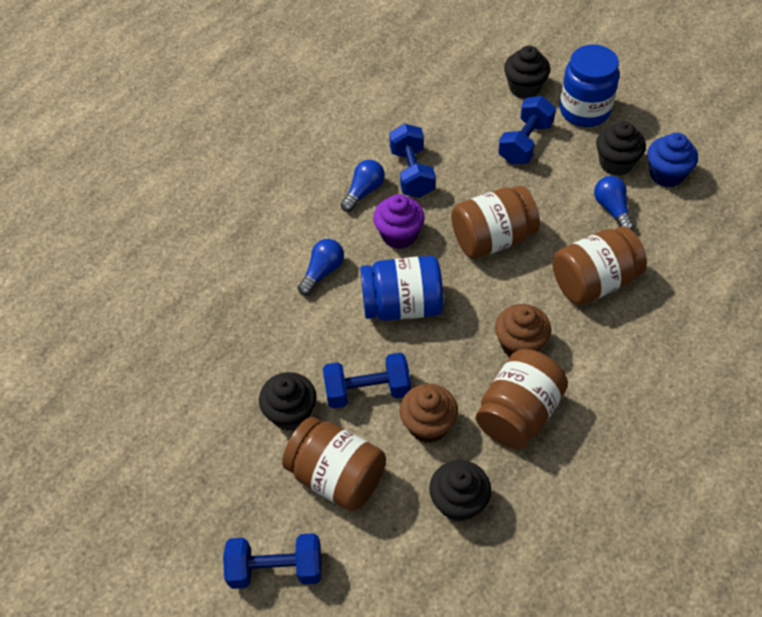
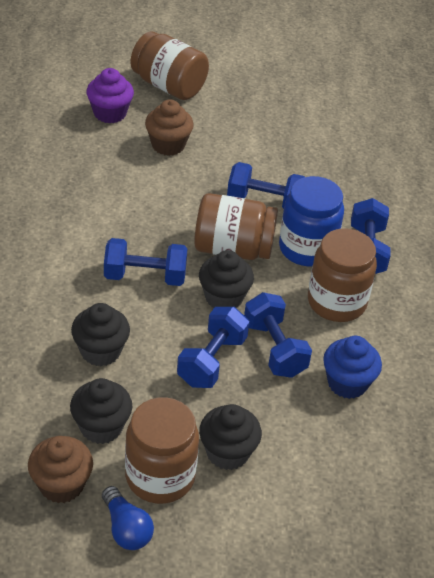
blue dumbbell: 4 -> 5
blue jar: 2 -> 1
blue light bulb: 3 -> 1

